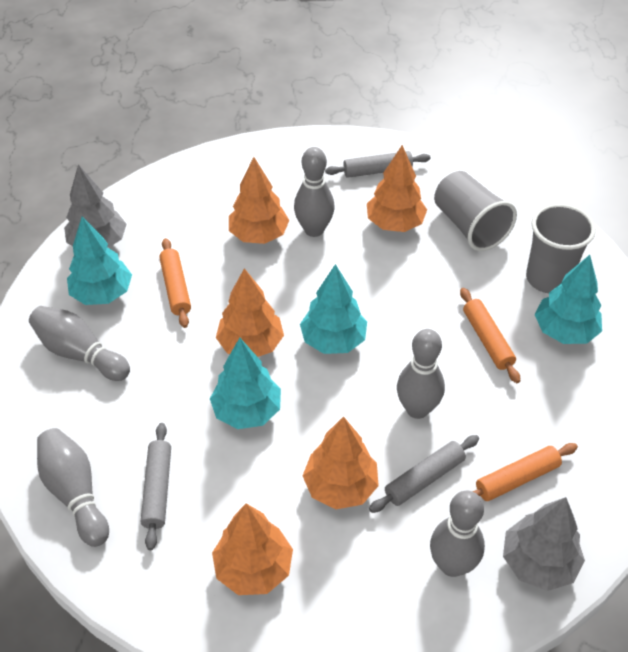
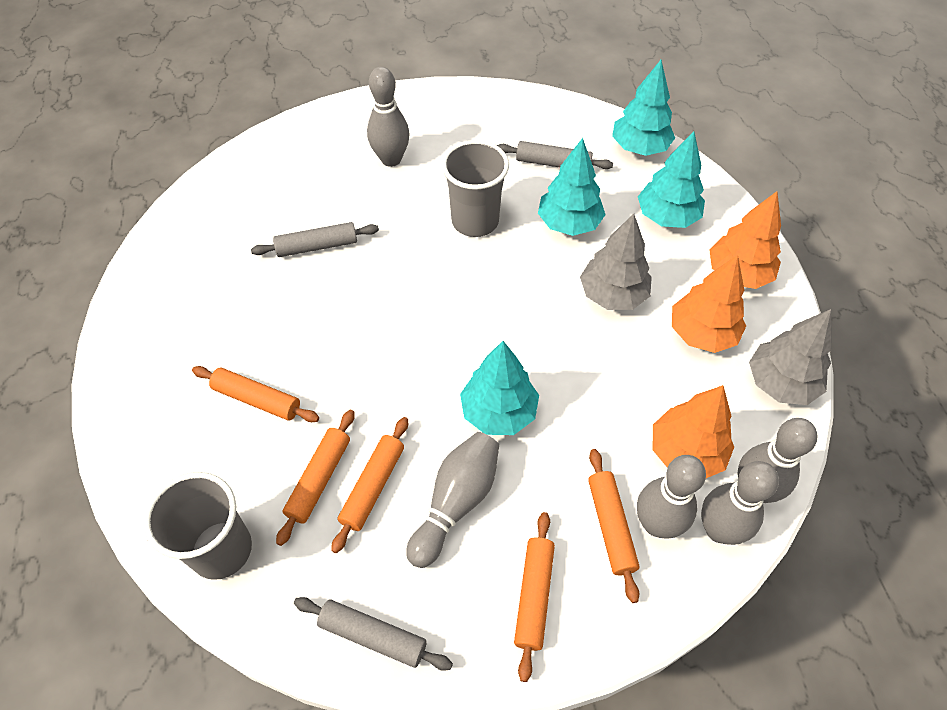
orange rolling pin: 3 -> 5
orange tree: 5 -> 3

